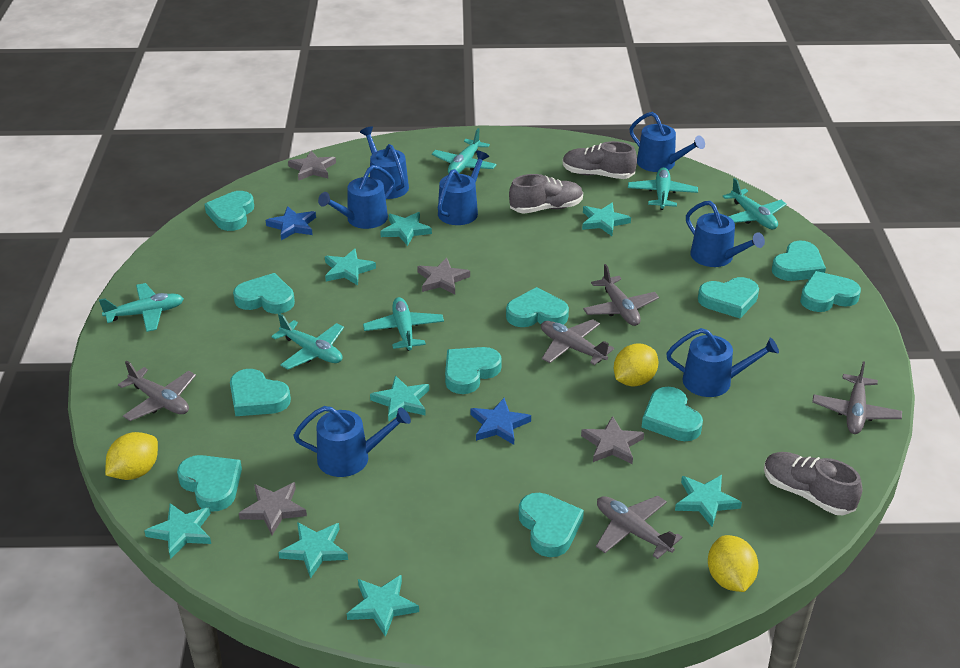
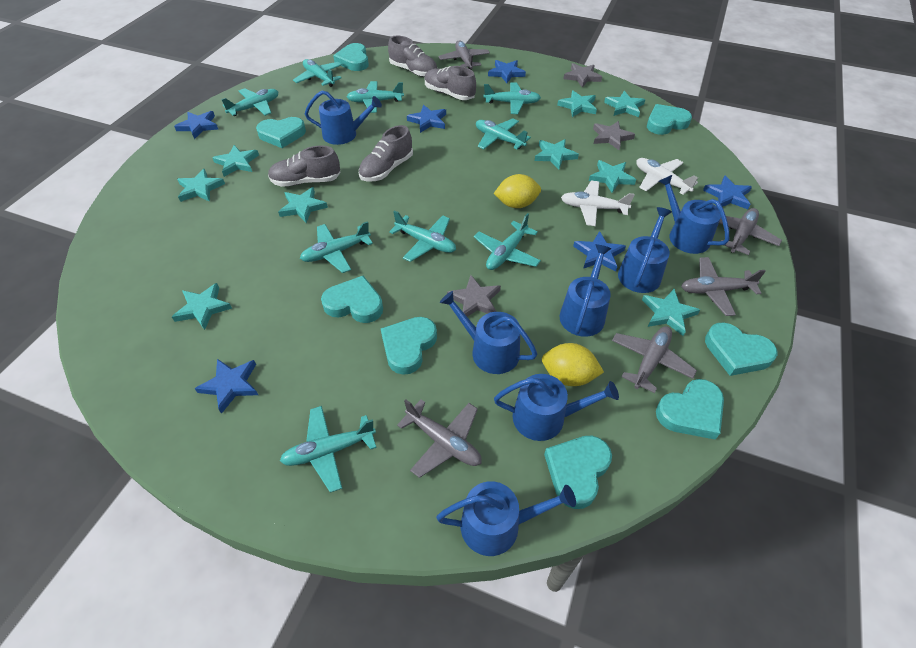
blue star: 2 -> 6
grey shoe: 3 -> 4
grey star: 4 -> 3
turquoise heart: 11 -> 8
turquoise plane: 6 -> 9
turquoise star: 8 -> 9
white plane: 0 -> 2
yellow lemon: 3 -> 2

